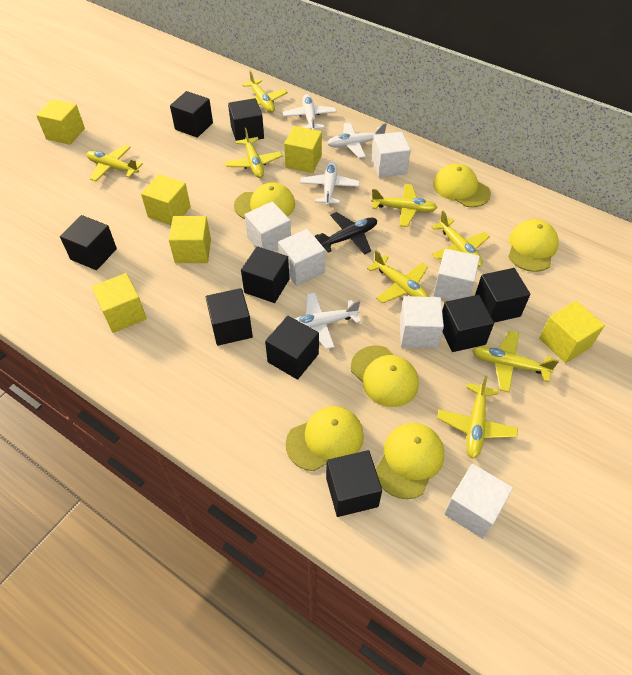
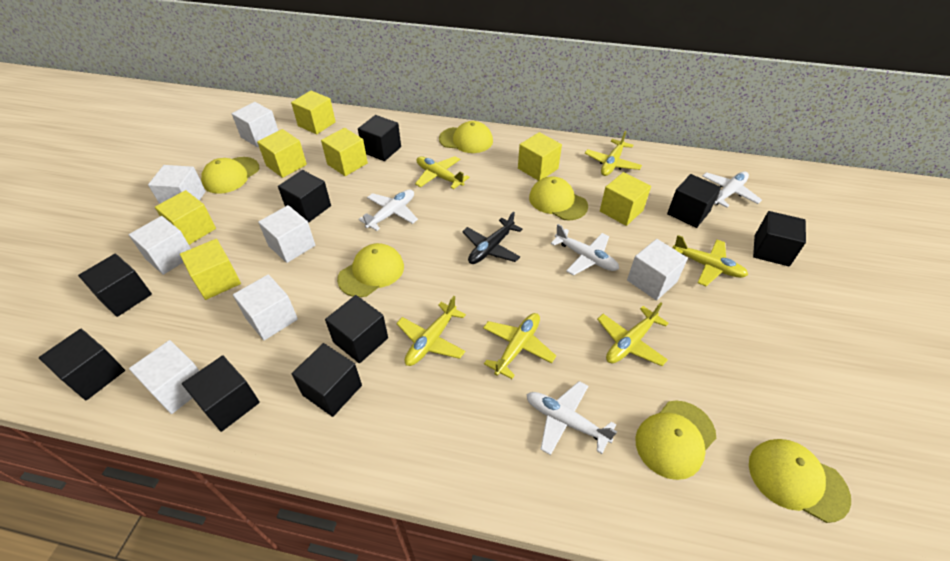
white cube: 6 -> 7
yellow cube: 6 -> 7
yellow plane: 8 -> 6

